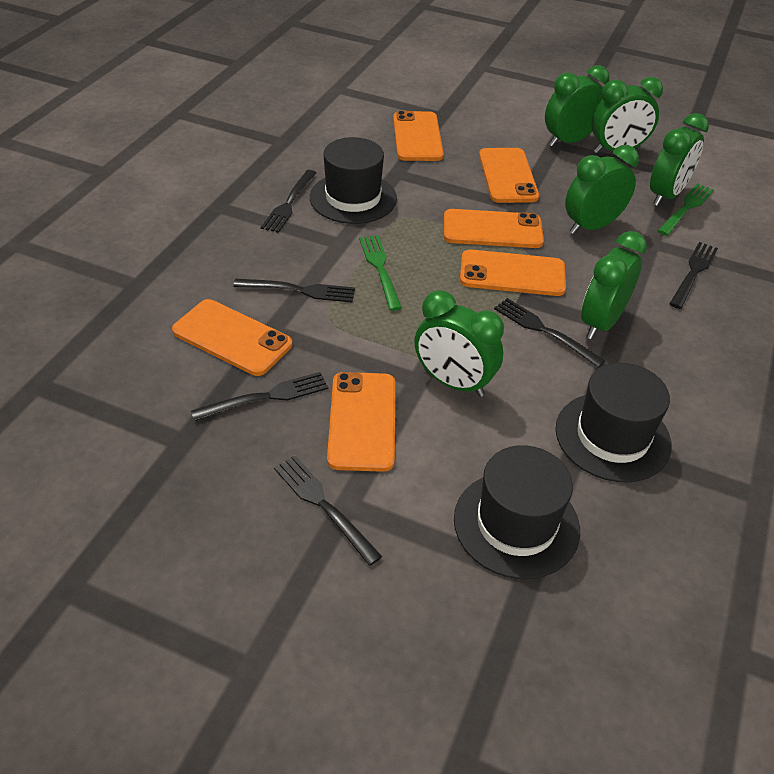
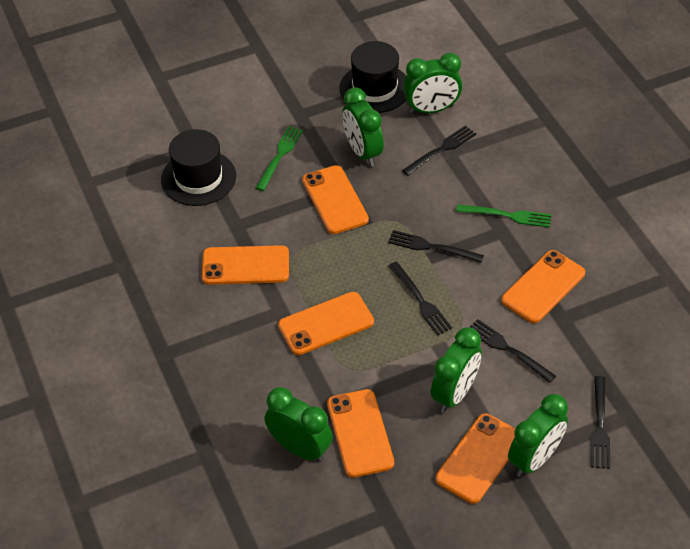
black fork: 6 -> 5
black hat: 3 -> 2
green clock: 6 -> 5

